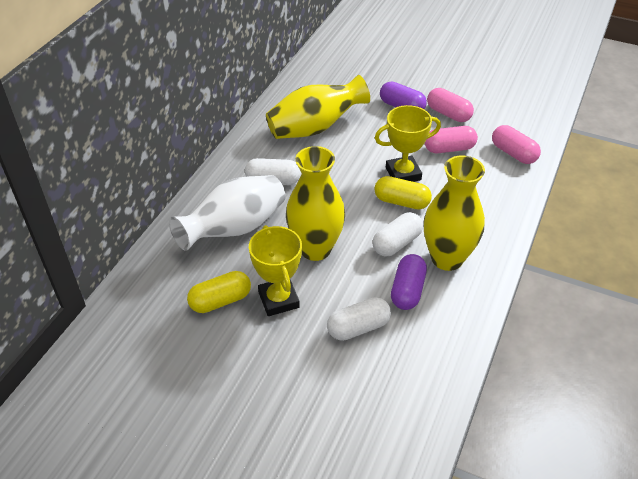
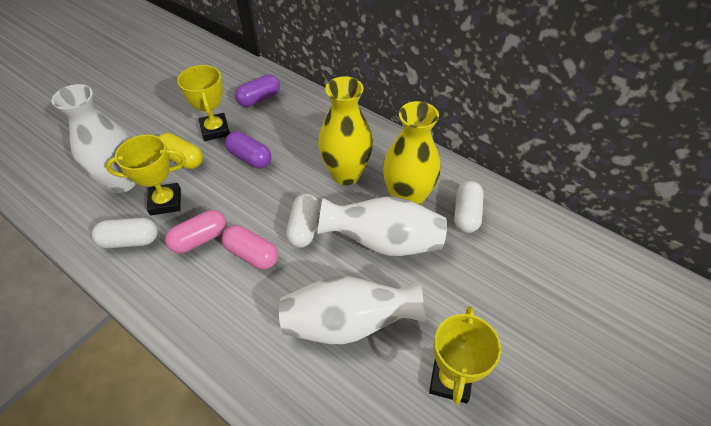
pink capsule: 3 -> 2
white vase: 1 -> 3
yellow capsule: 2 -> 1
yellow trophy: 2 -> 3
yellow vase: 3 -> 2

